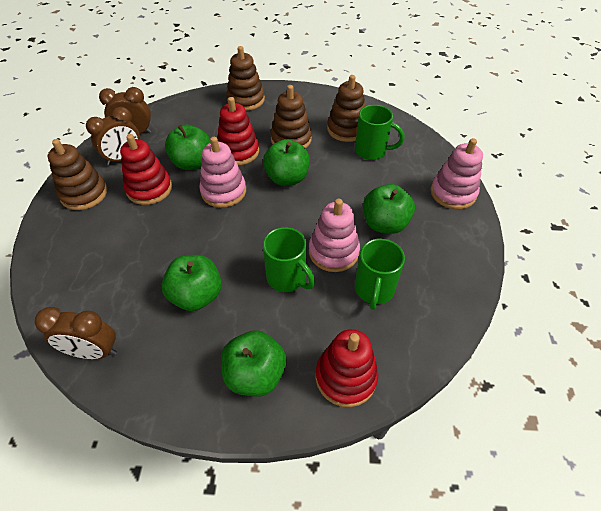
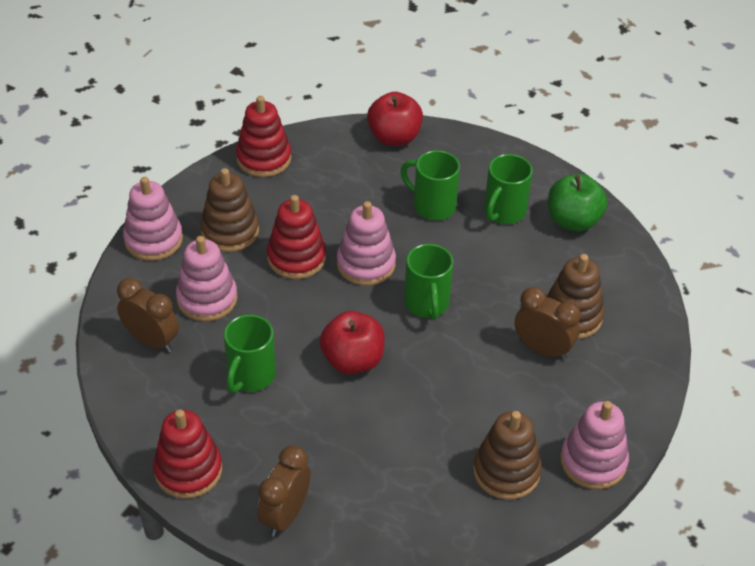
brown stacking toy: 4 -> 3
green apple: 5 -> 1
green mug: 3 -> 4
pink stacking toy: 3 -> 4
red apple: 0 -> 2

